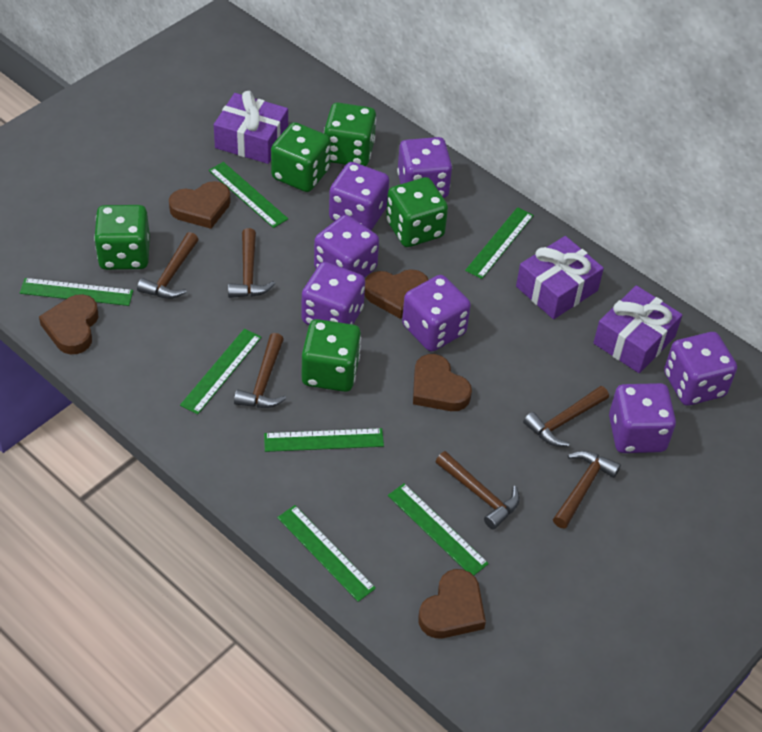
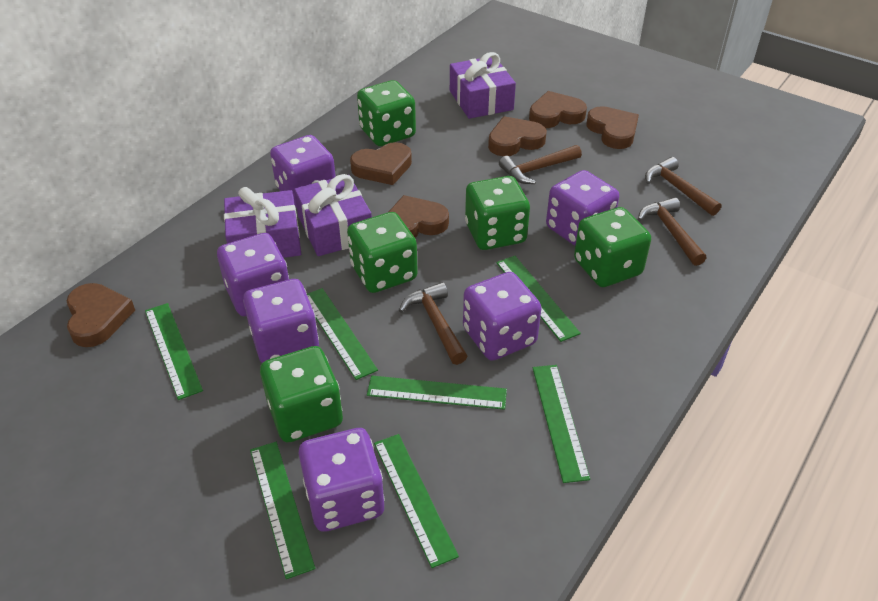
brown hammer: 6 -> 4
brown heart: 5 -> 6
purple dice: 7 -> 6

